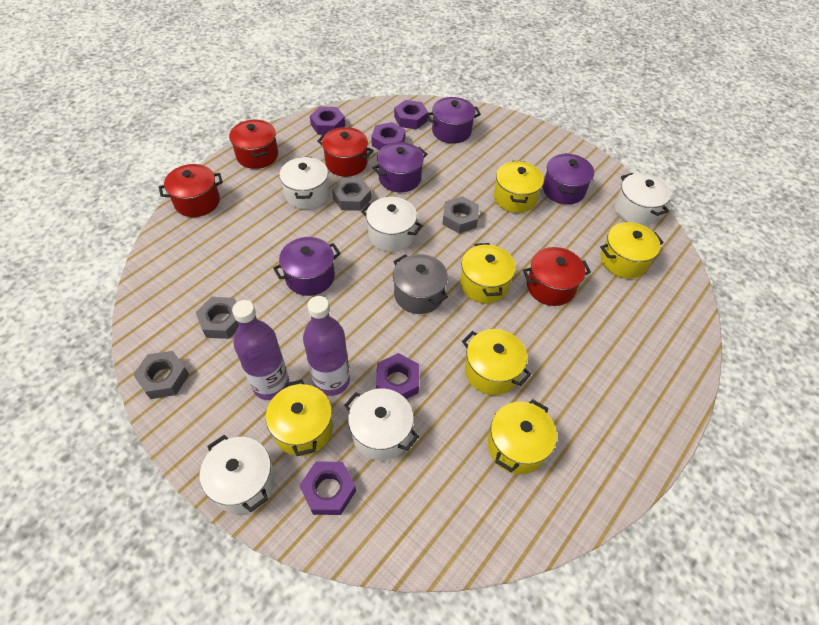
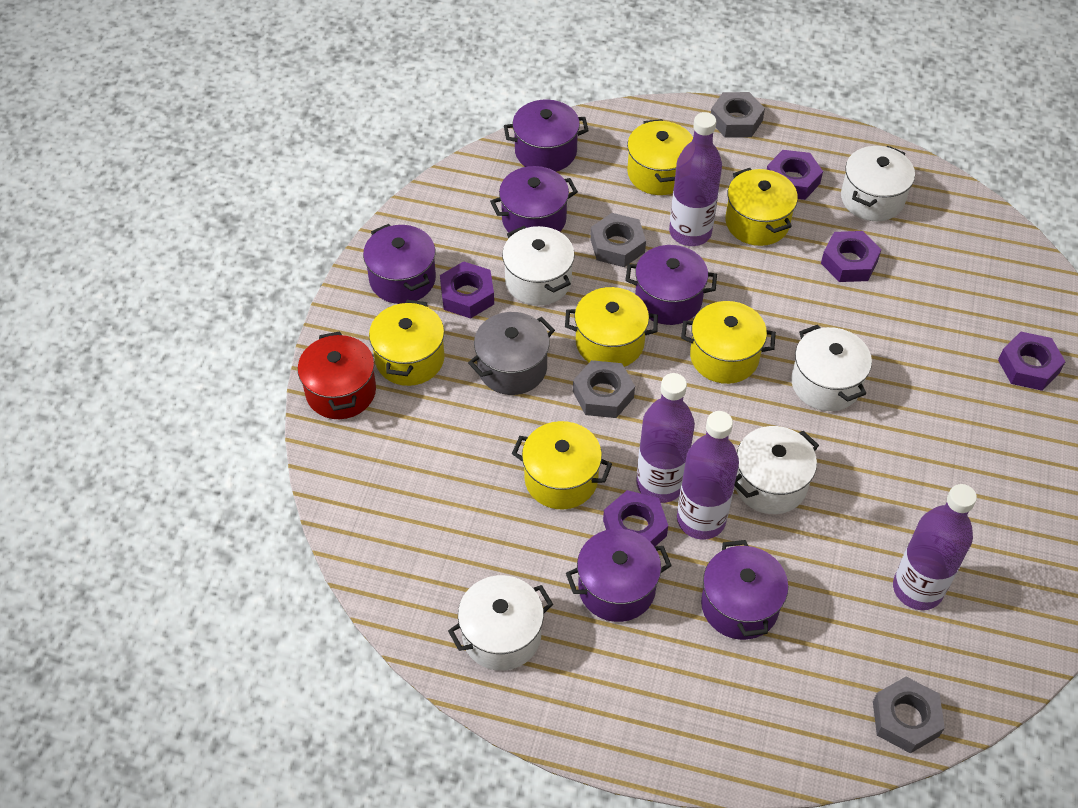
purple bottle: 2 -> 4
purple pot: 4 -> 6
red pot: 4 -> 1

